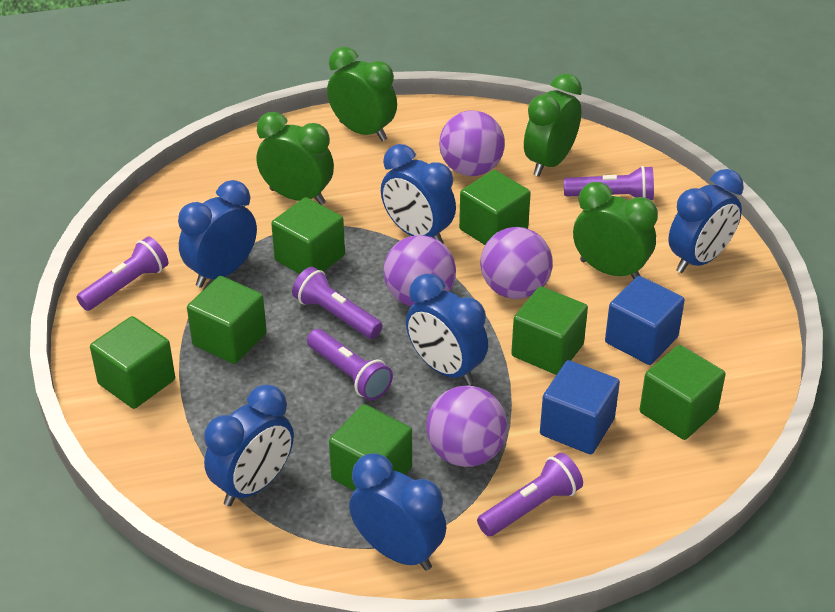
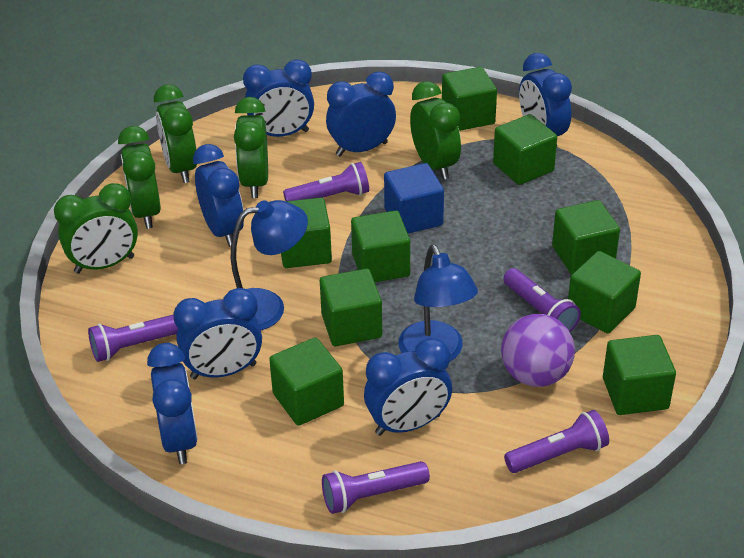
blue clock: 6 -> 7
blue cube: 2 -> 1
blue lamp: 0 -> 2
green clock: 4 -> 5
green cube: 7 -> 9
purple ball: 4 -> 1

